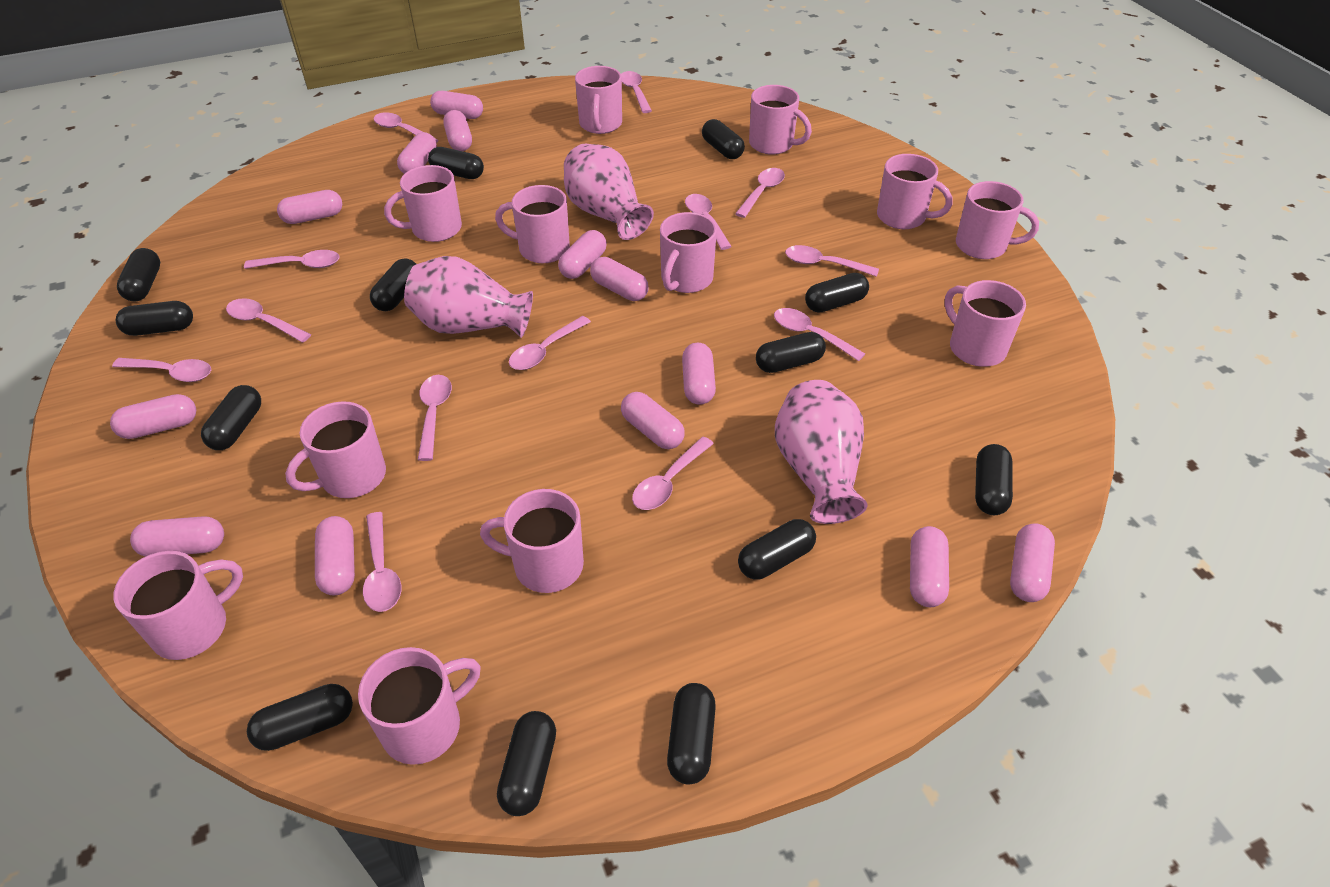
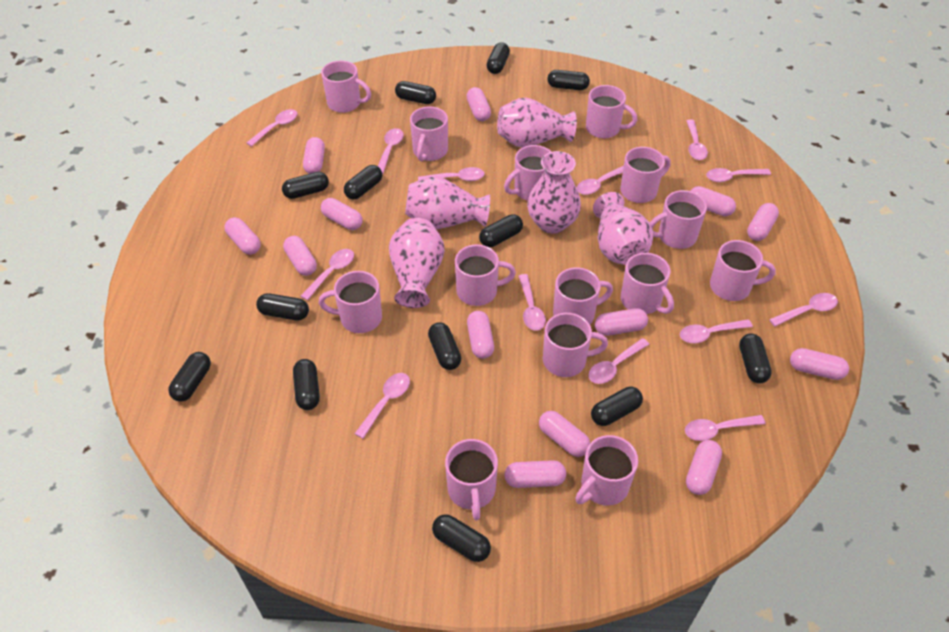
pink mug: 12 -> 14
pink vase: 3 -> 5

